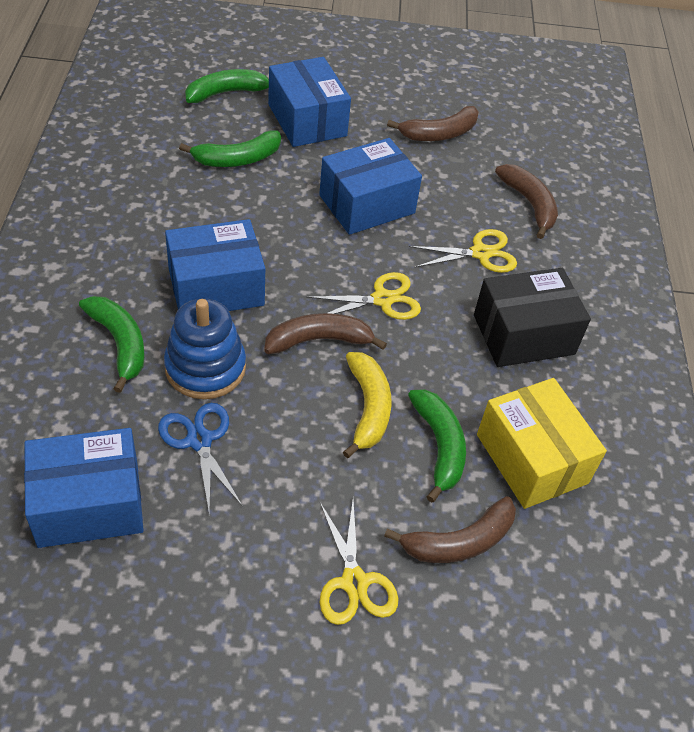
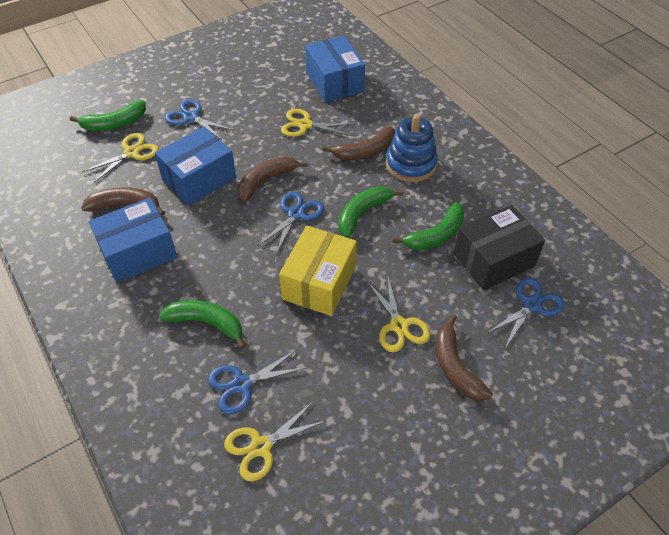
blue box: 4 -> 3
blue scissors: 1 -> 4
yellow banana: 1 -> 0
yellow scissors: 3 -> 4

